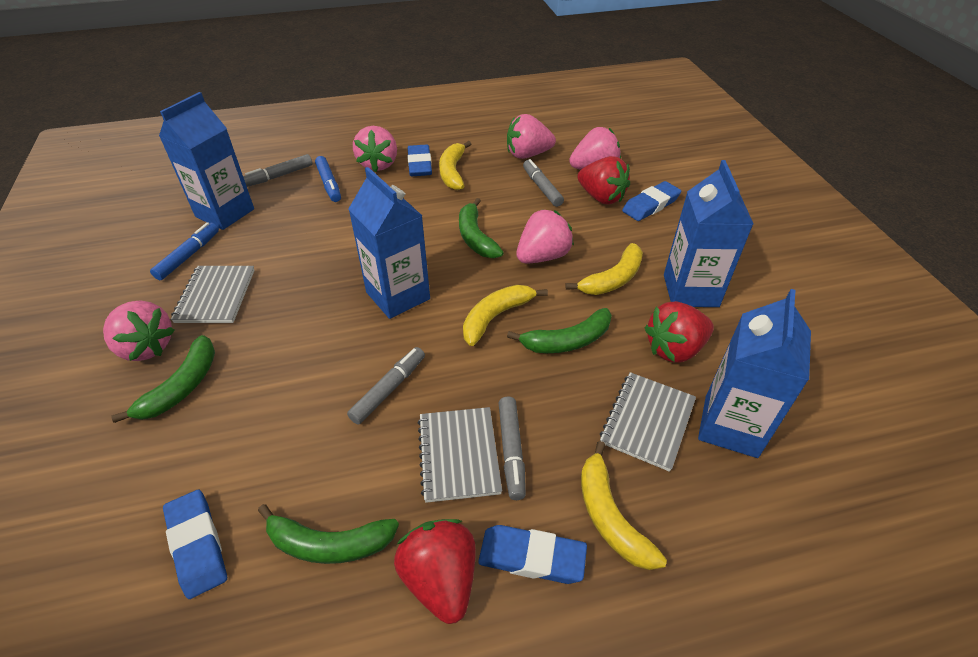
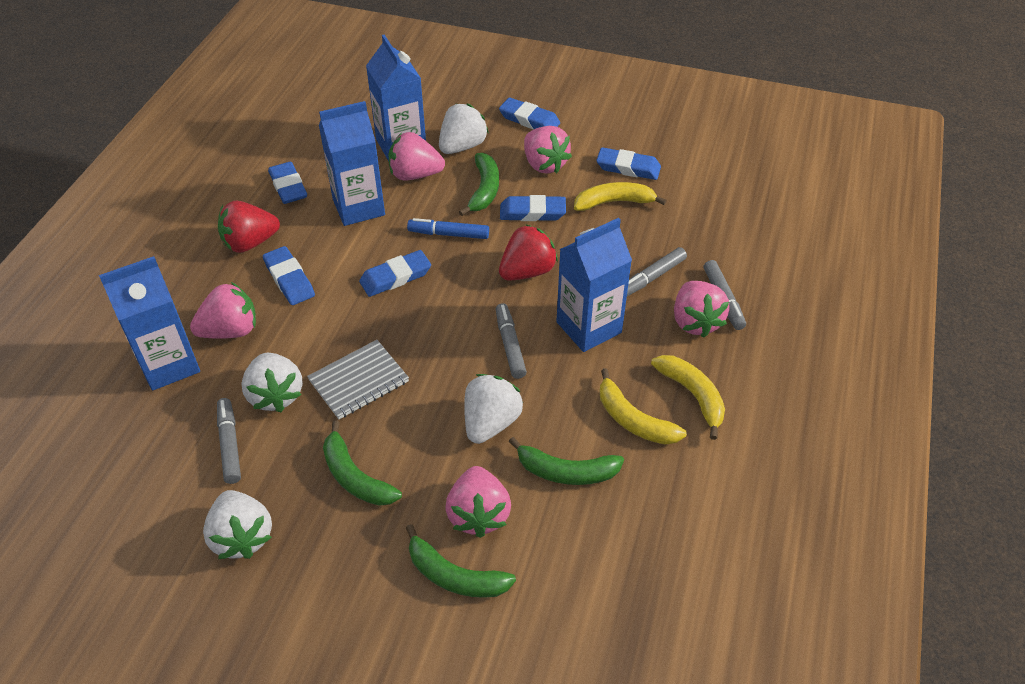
blue eraser: 4 -> 6
blue marker: 2 -> 1
grey notebook: 3 -> 1
red strawberry: 3 -> 2
white strawberry: 0 -> 4
yellow banana: 4 -> 3

